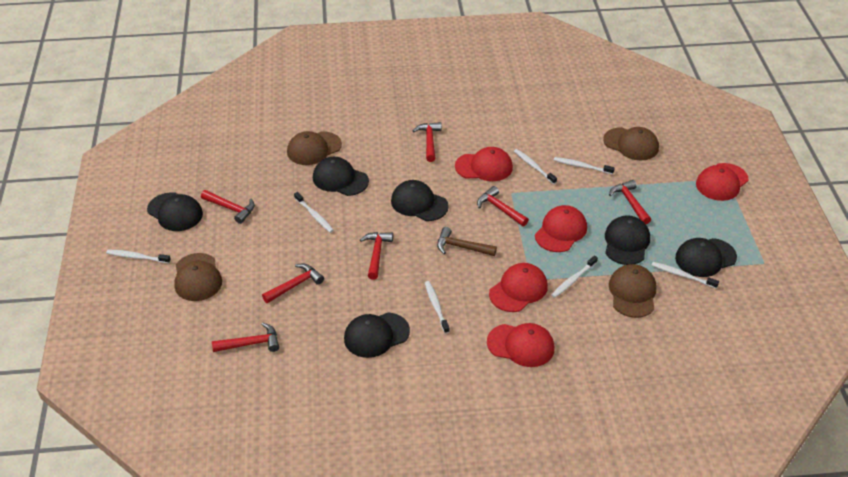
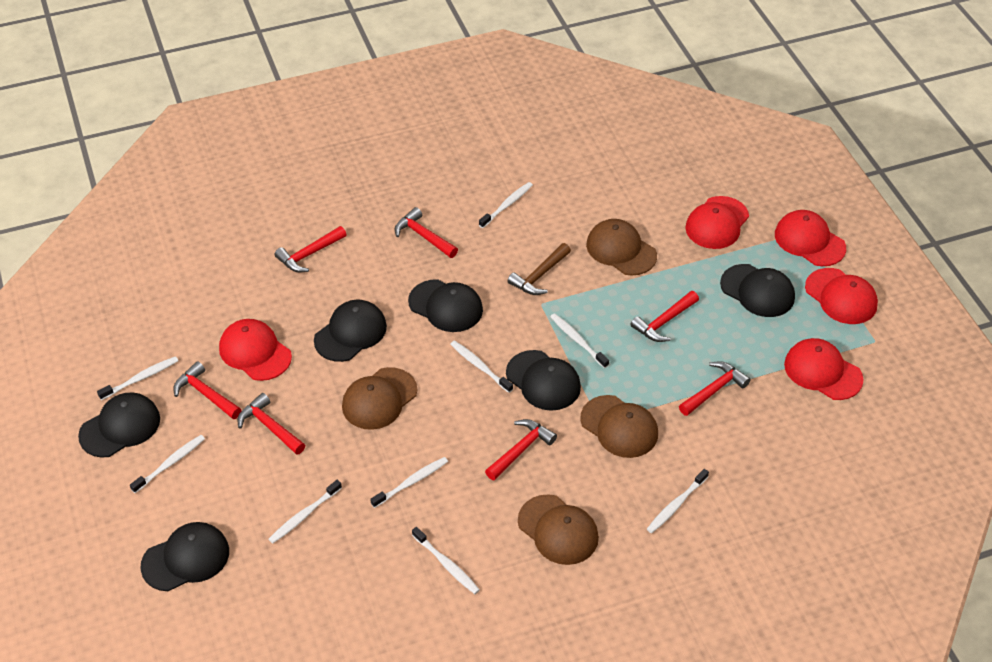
white toothbrush: 7 -> 9

